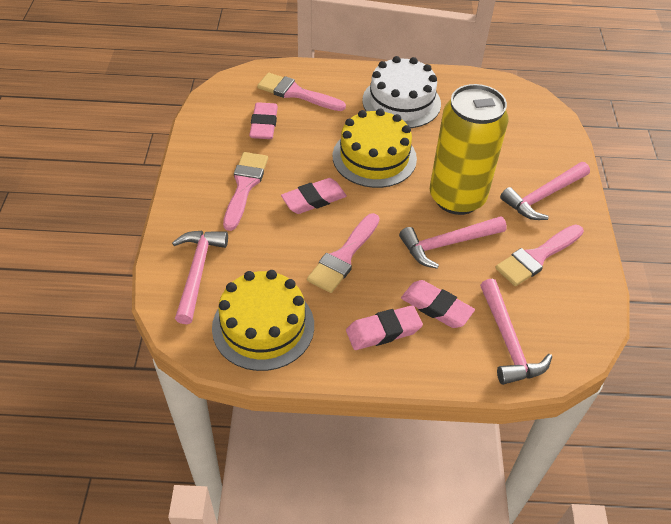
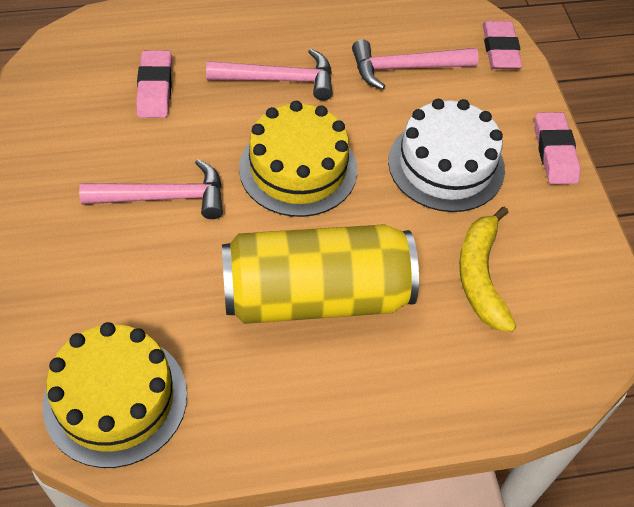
pink brush: 4 -> 0
pink eraser: 4 -> 3
pink hammer: 4 -> 3
yellow banana: 0 -> 1

